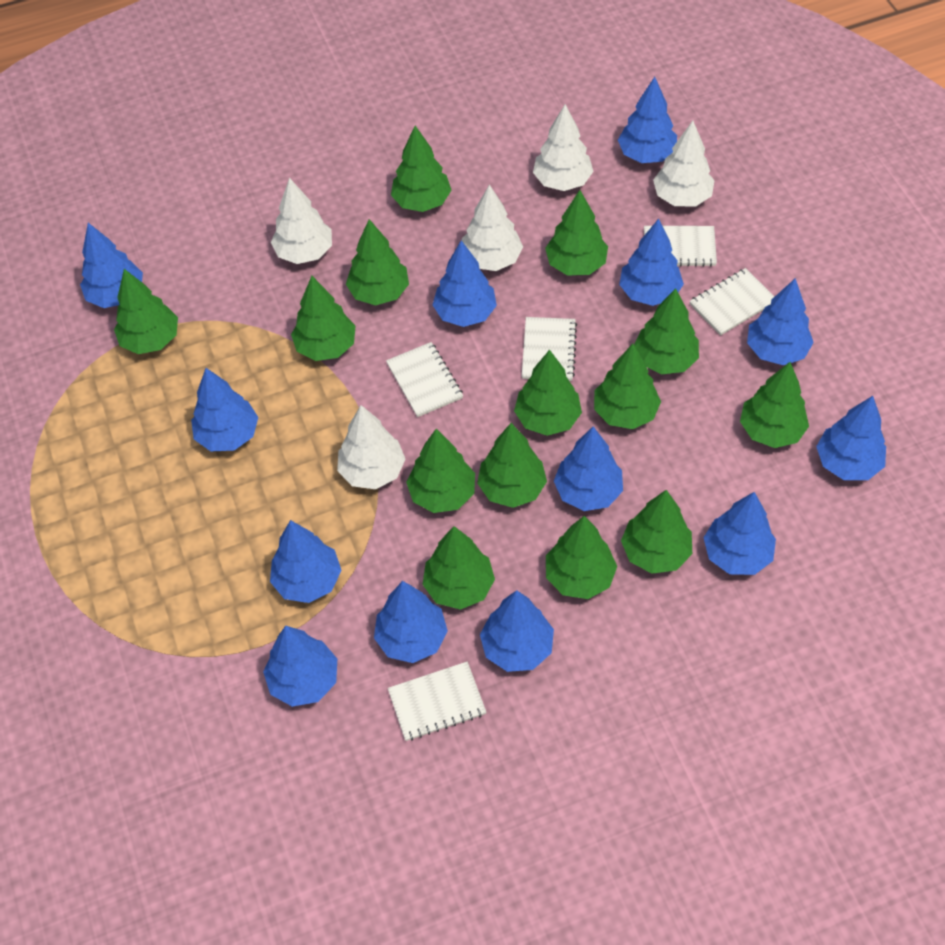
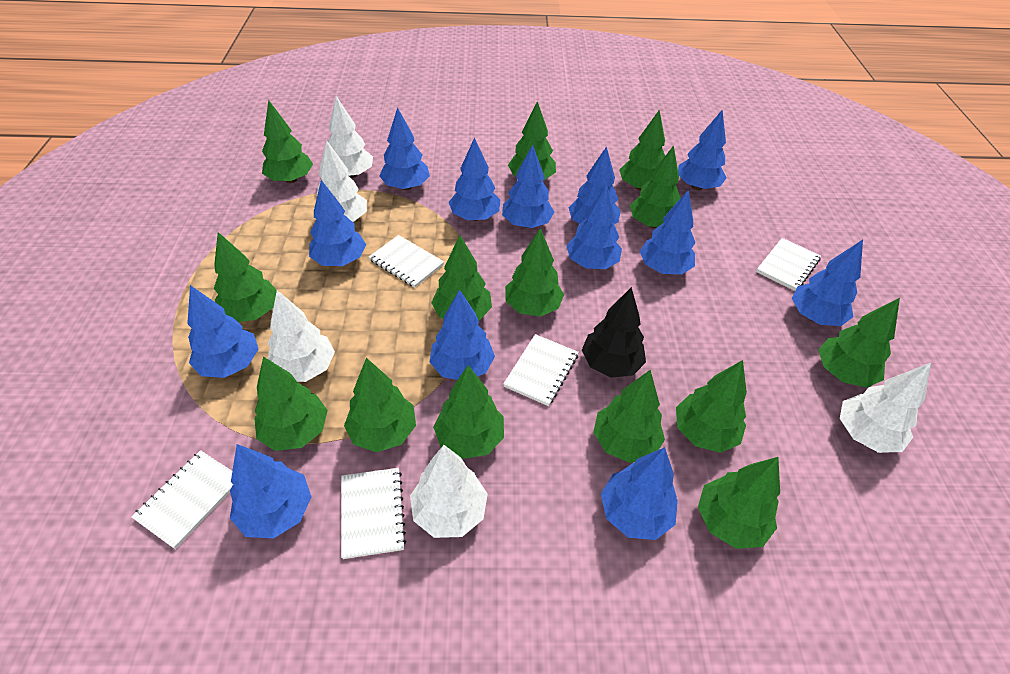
black tree: 0 -> 1

